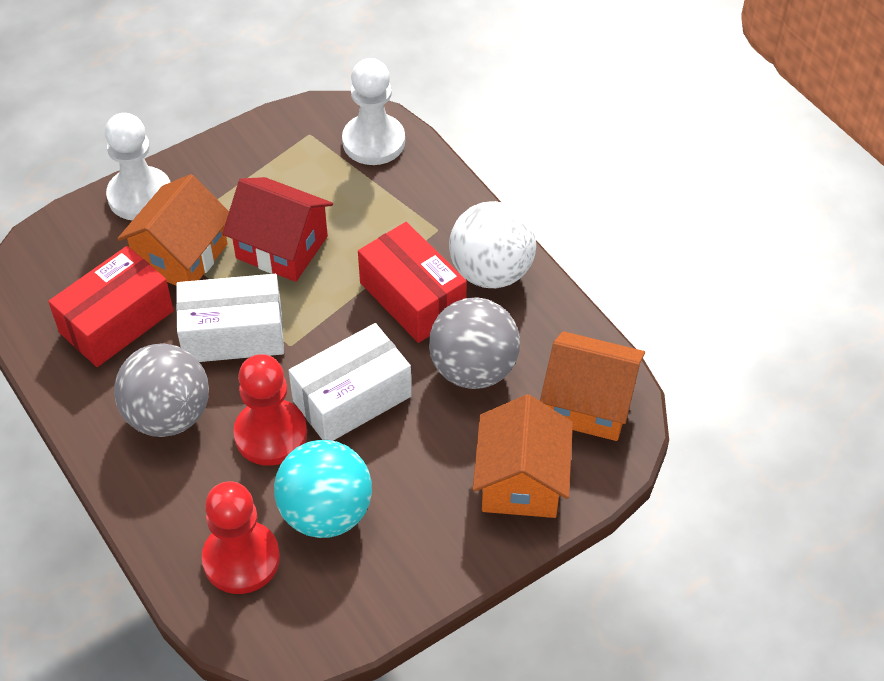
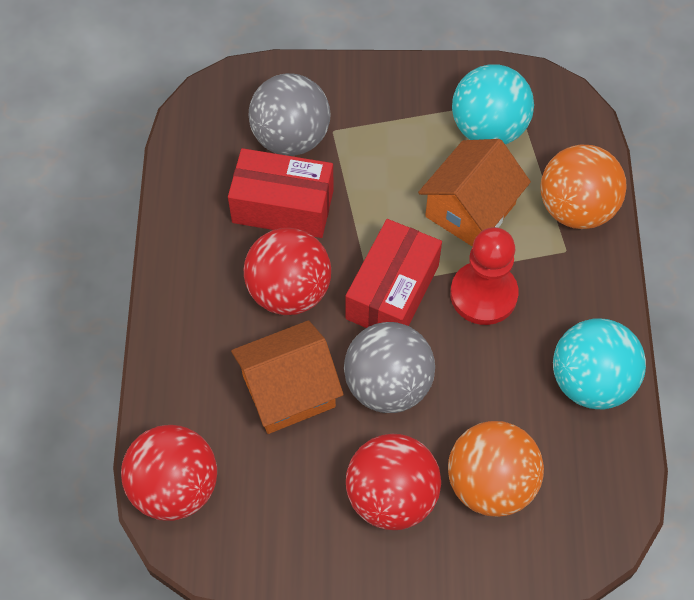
orange ball: 0 -> 2
orange house: 3 -> 2
red ball: 0 -> 3
red house: 1 -> 0
red pawn: 2 -> 1
turquoise ball: 1 -> 2
white ball: 1 -> 0
white box: 2 -> 0
white pawn: 2 -> 0

